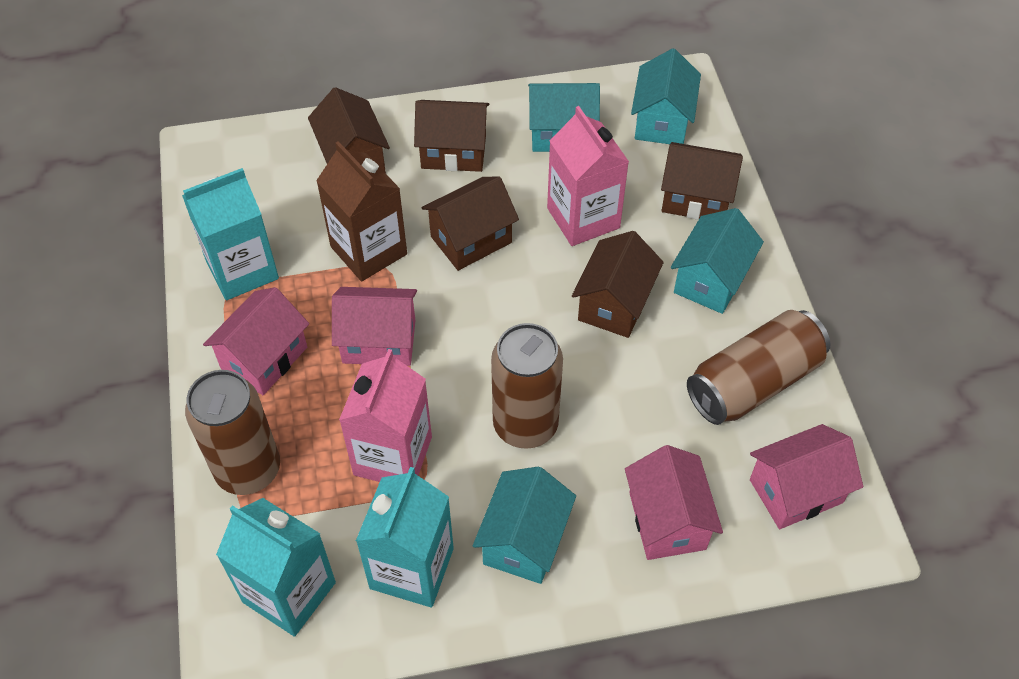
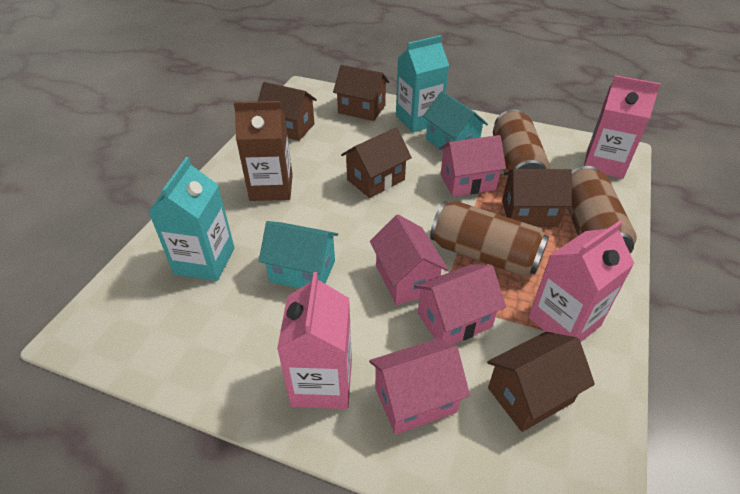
pink carton: 2 -> 3
turquoise carton: 3 -> 2
turquoise house: 4 -> 2

